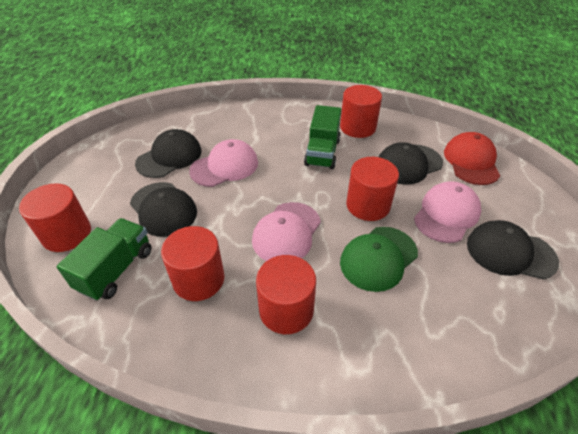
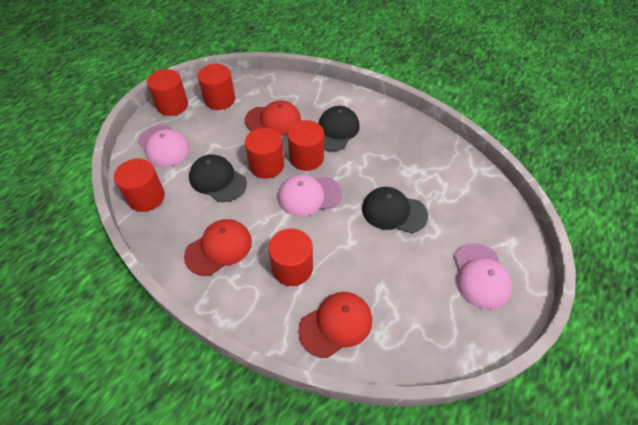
black cap: 4 -> 3
green cap: 1 -> 0
green truck: 2 -> 0
red cap: 1 -> 3
red cylinder: 5 -> 6

